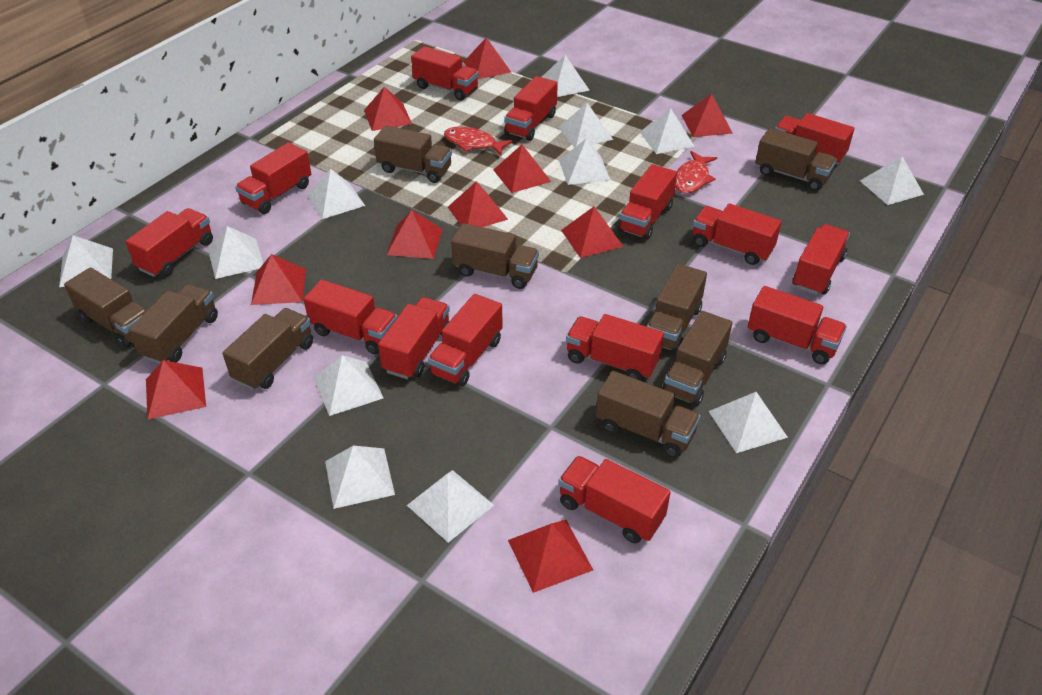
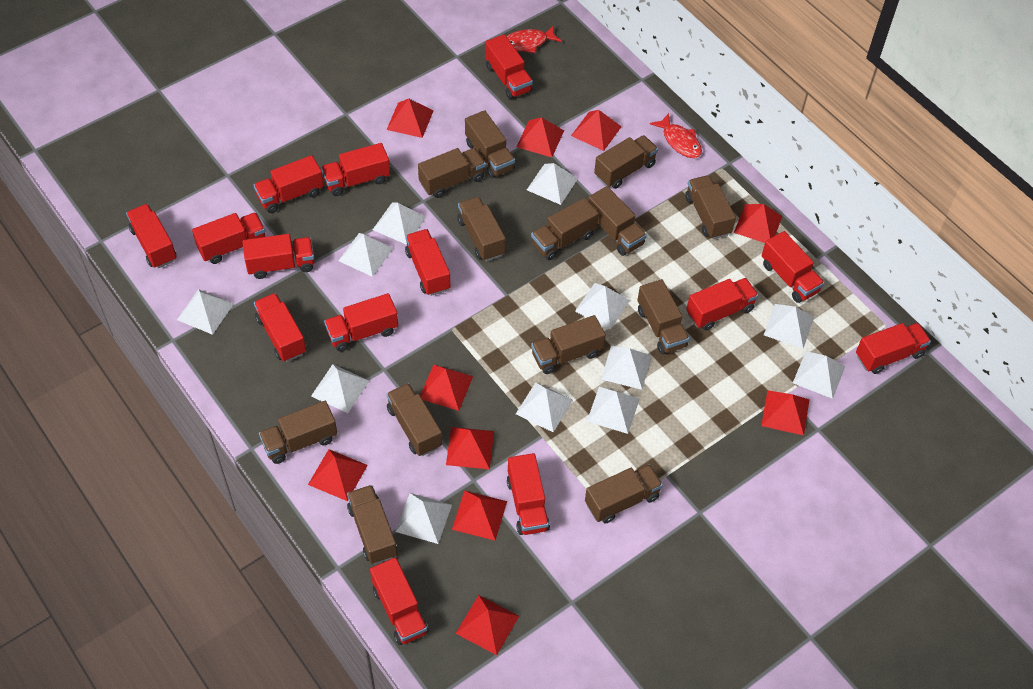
brown truck: 9 -> 13

